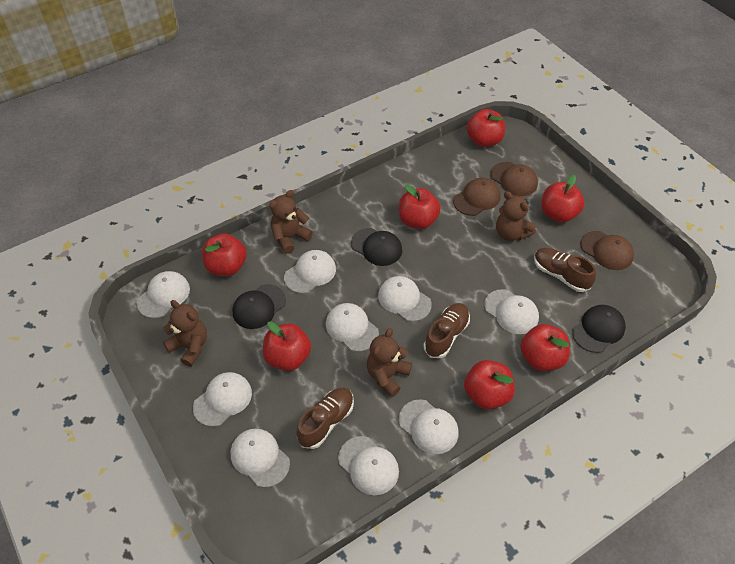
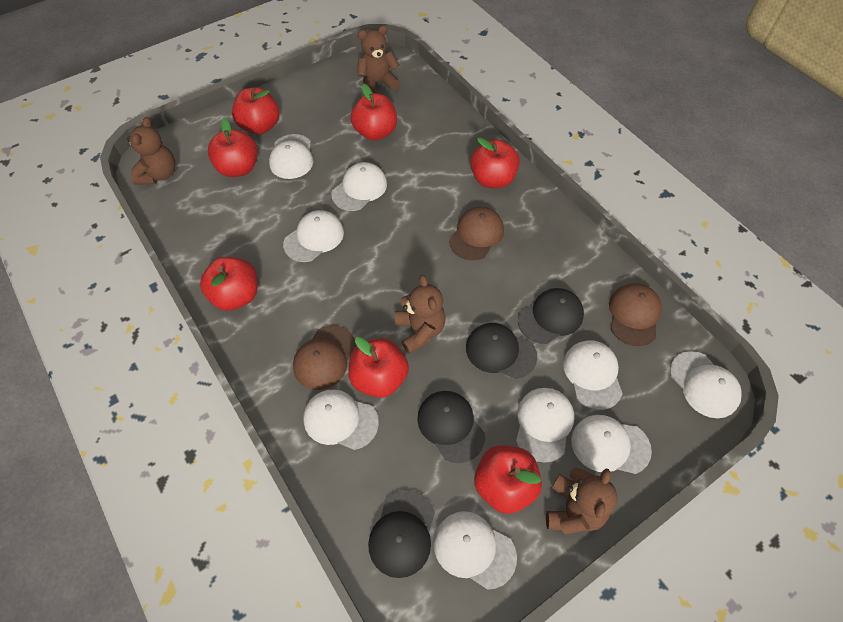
black cap: 3 -> 4
brown shoe: 3 -> 0

